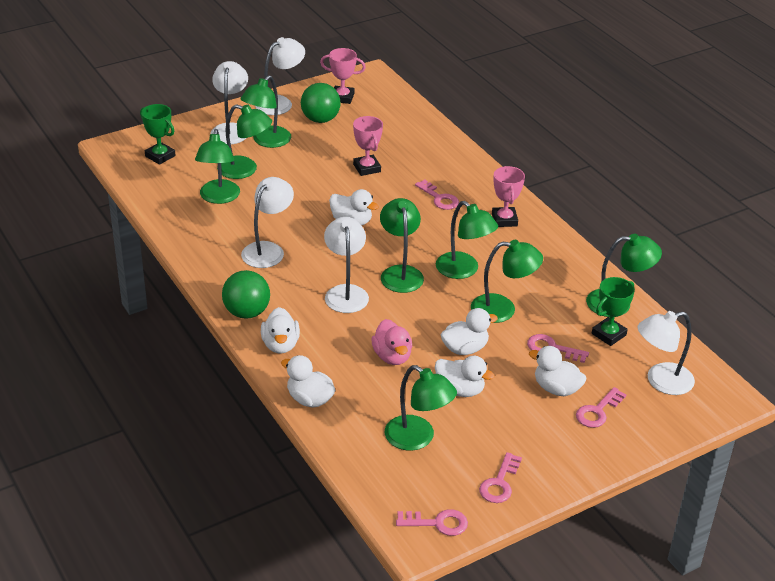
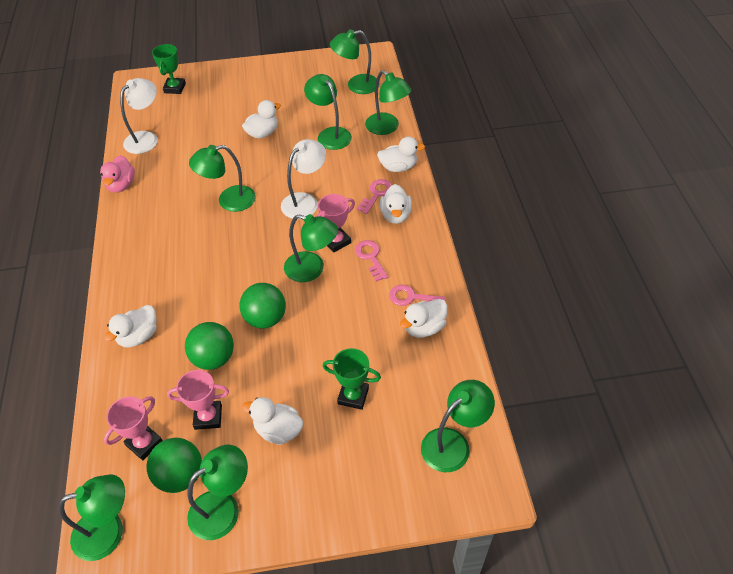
green ball: 2 -> 3
pink key: 5 -> 3
white lamp: 5 -> 2

